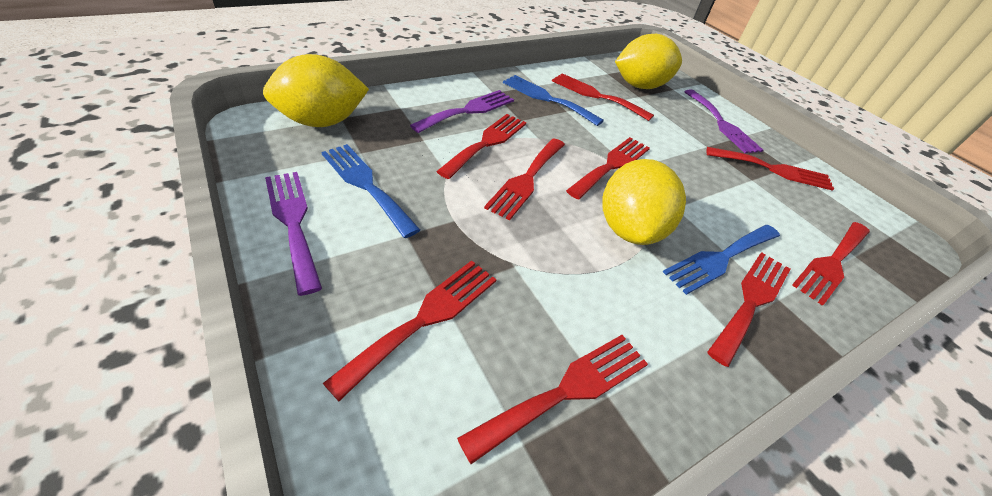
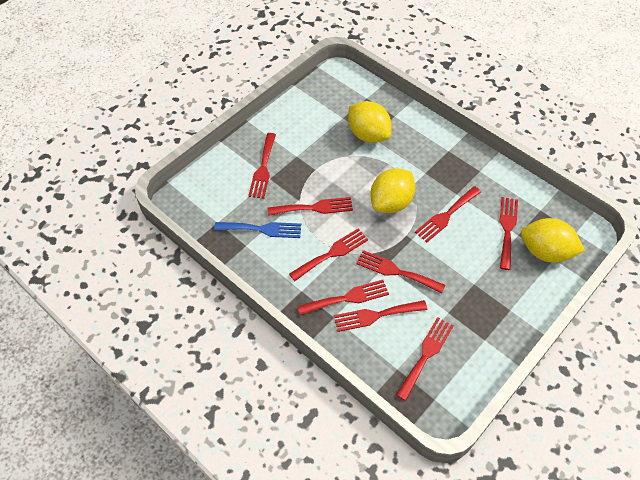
blue fork: 3 -> 1
purple fork: 3 -> 0

